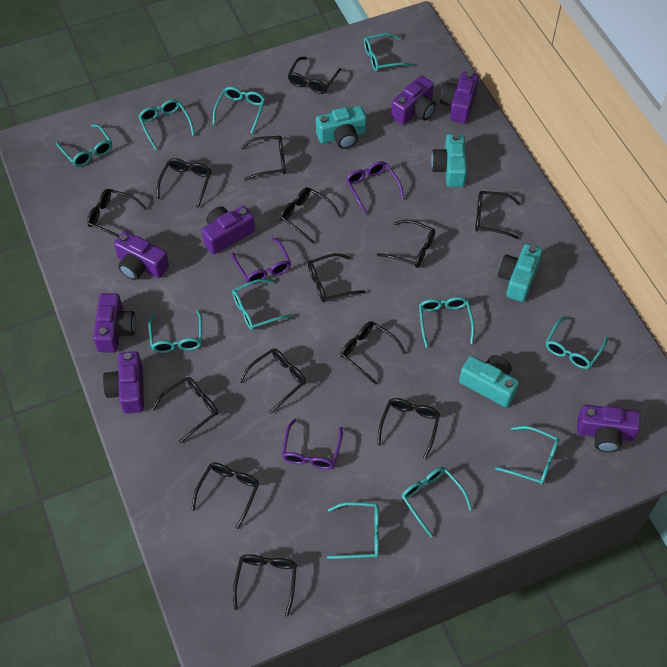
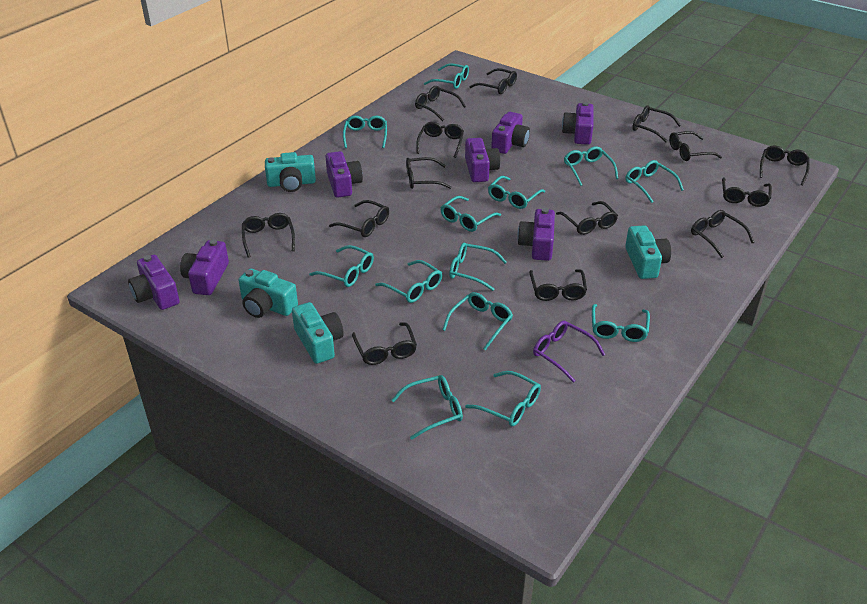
purple glasses: 3 -> 1
turquoise glasses: 11 -> 13

